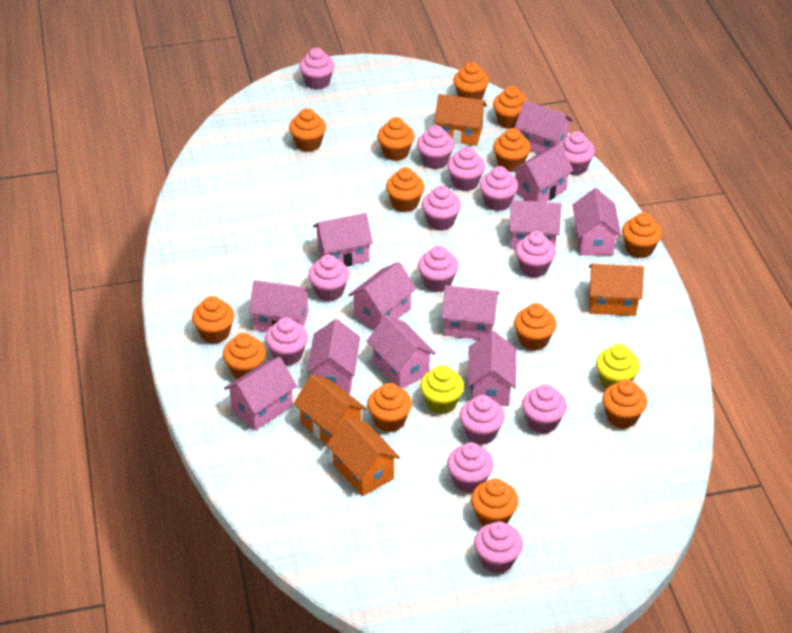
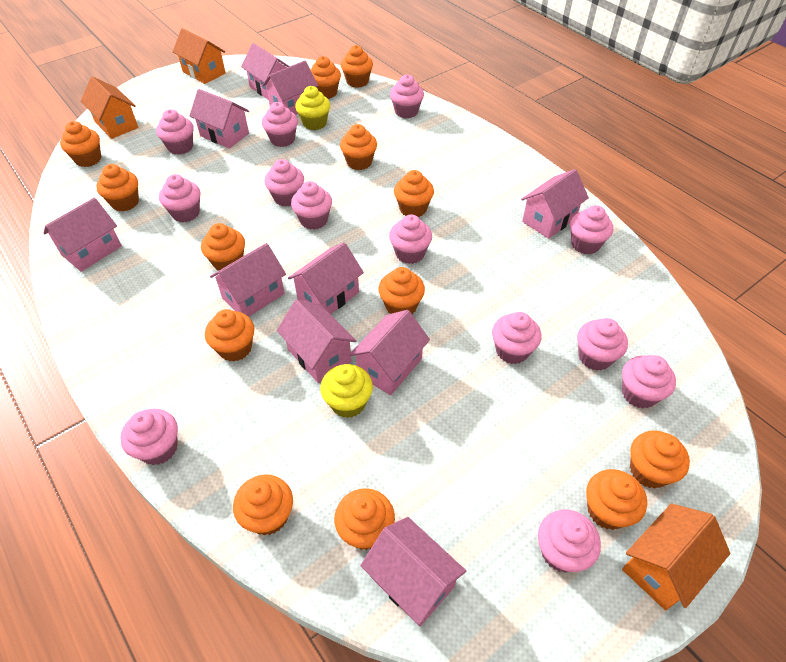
orange house: 4 -> 3
pink cupcake: 14 -> 13
pink house: 12 -> 10

